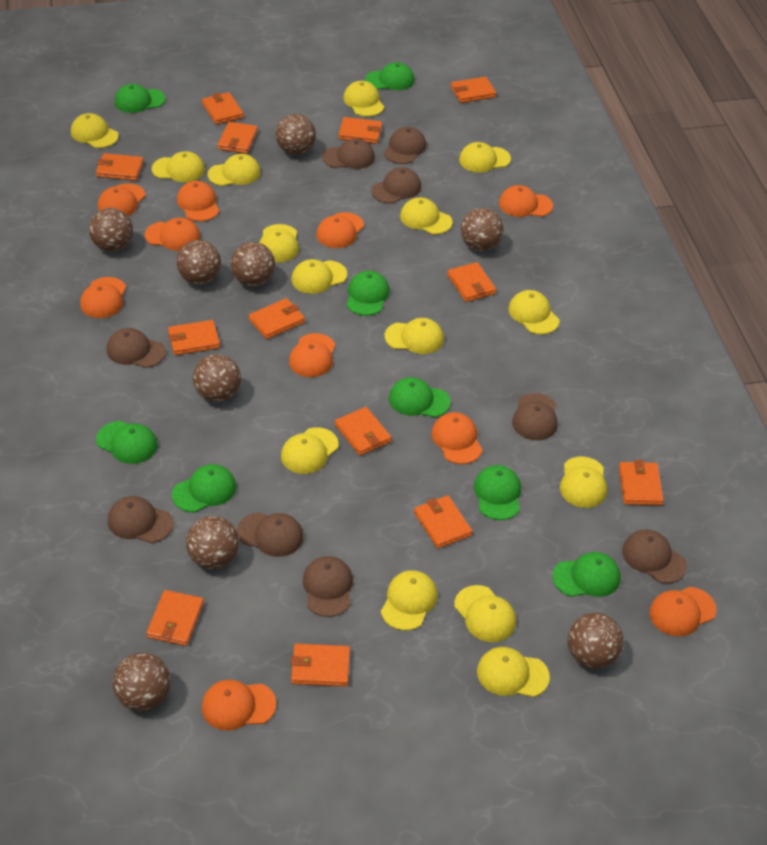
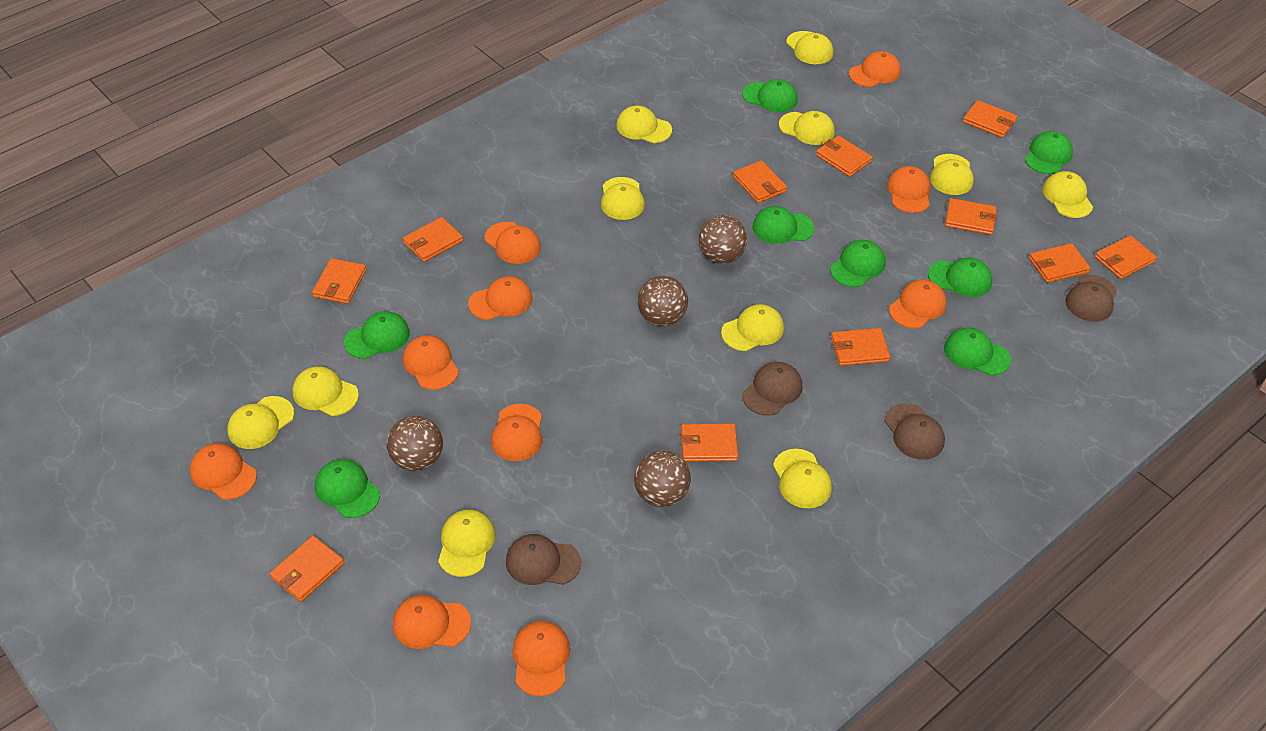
brown ball: 9 -> 4
brown cap: 9 -> 4
orange wallet: 13 -> 11
yellow cap: 15 -> 11

